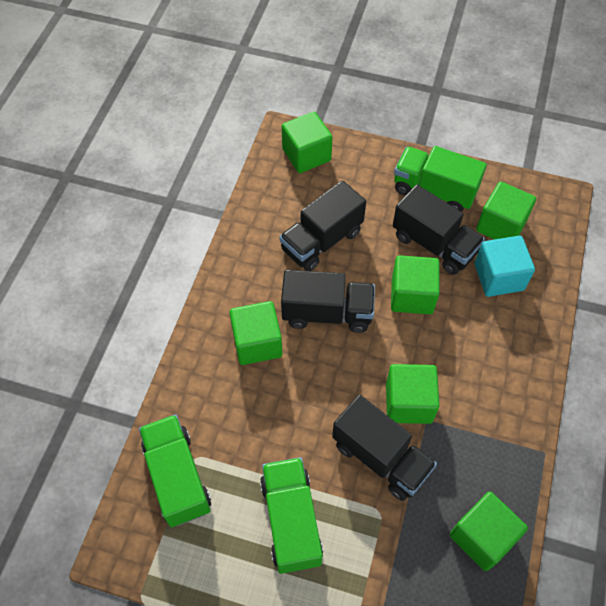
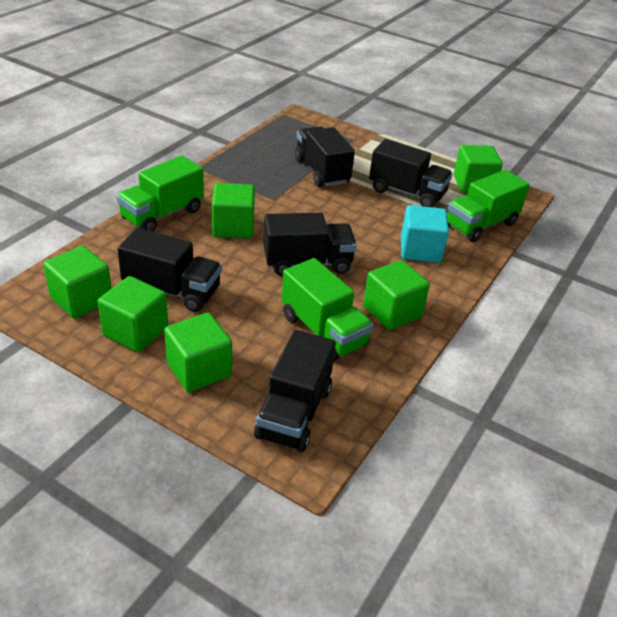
black truck: 4 -> 5

